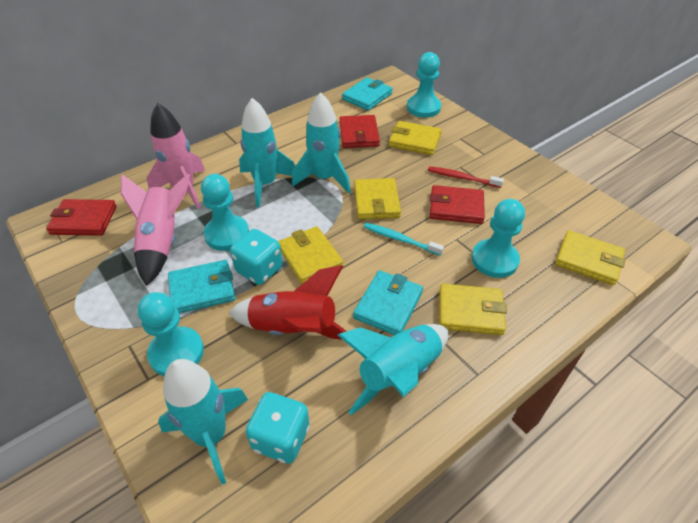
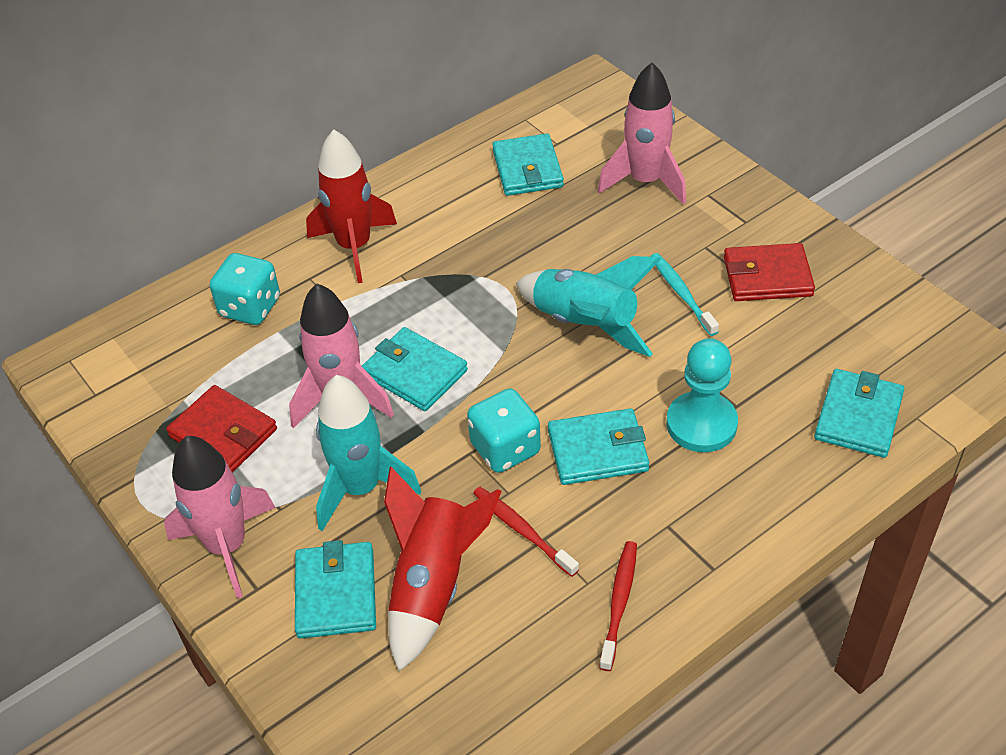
pink rocket: 2 -> 3
red rocket: 1 -> 2
red toothbrush: 1 -> 2
red wallet: 3 -> 2
turquoise pawn: 4 -> 1
turquoise rocket: 4 -> 2
turquoise wallet: 3 -> 5
yellow wallet: 5 -> 0

